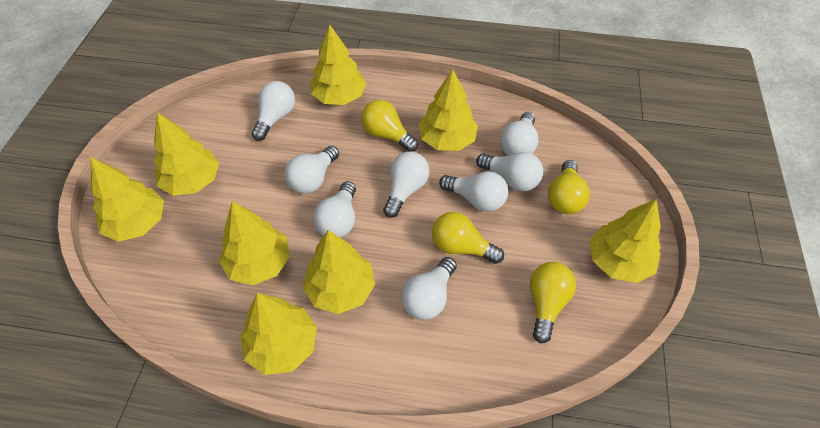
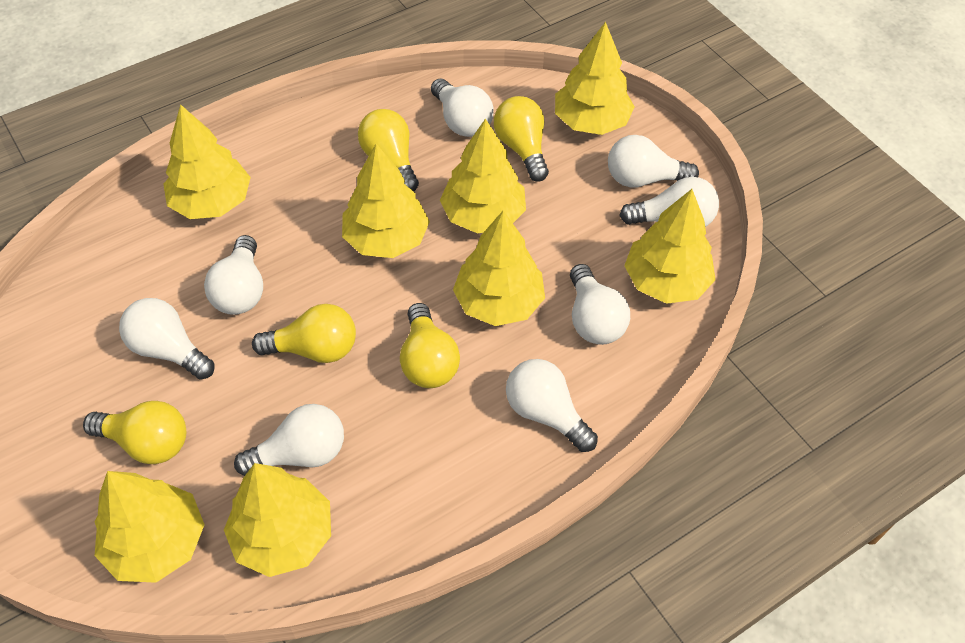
yellow light bulb: 4 -> 5

